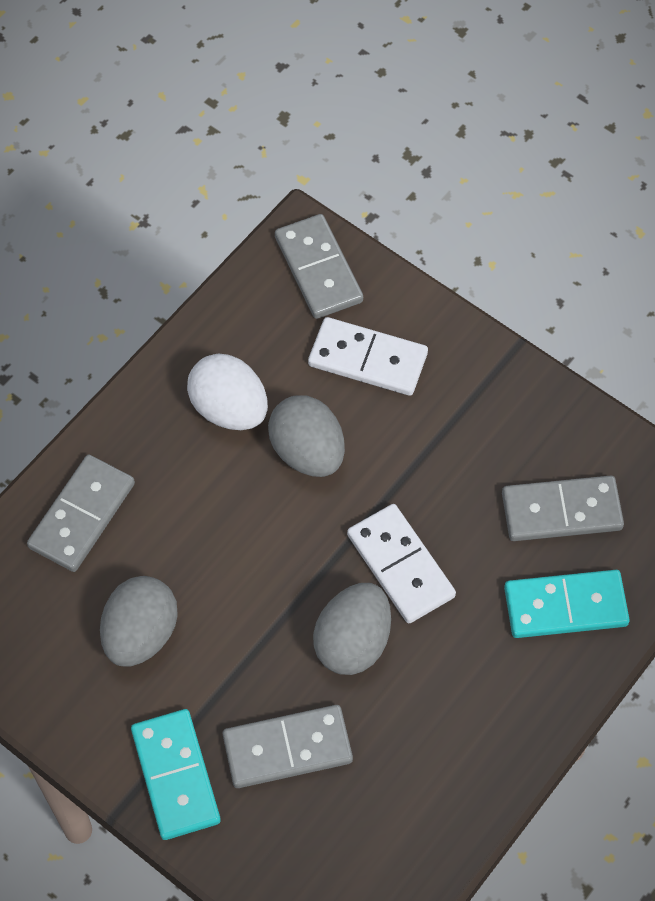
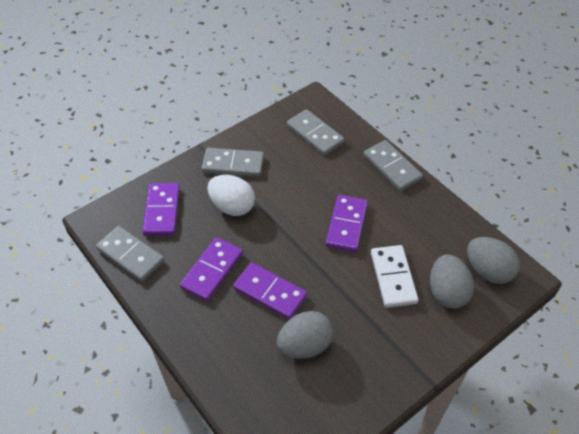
purple domino: 0 -> 4
turquoise domino: 2 -> 0
white domino: 2 -> 1

